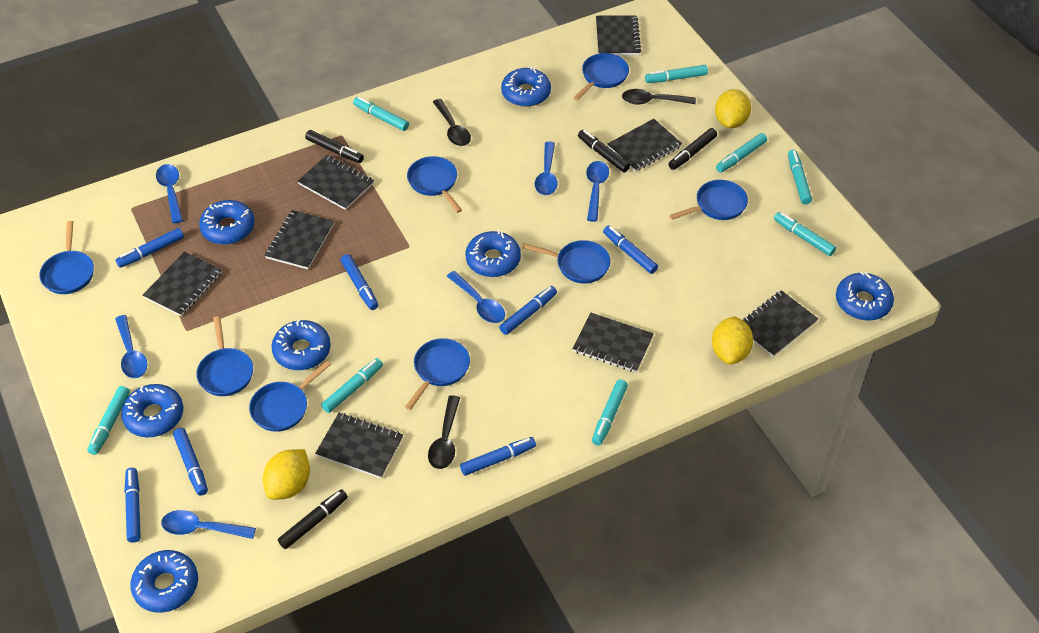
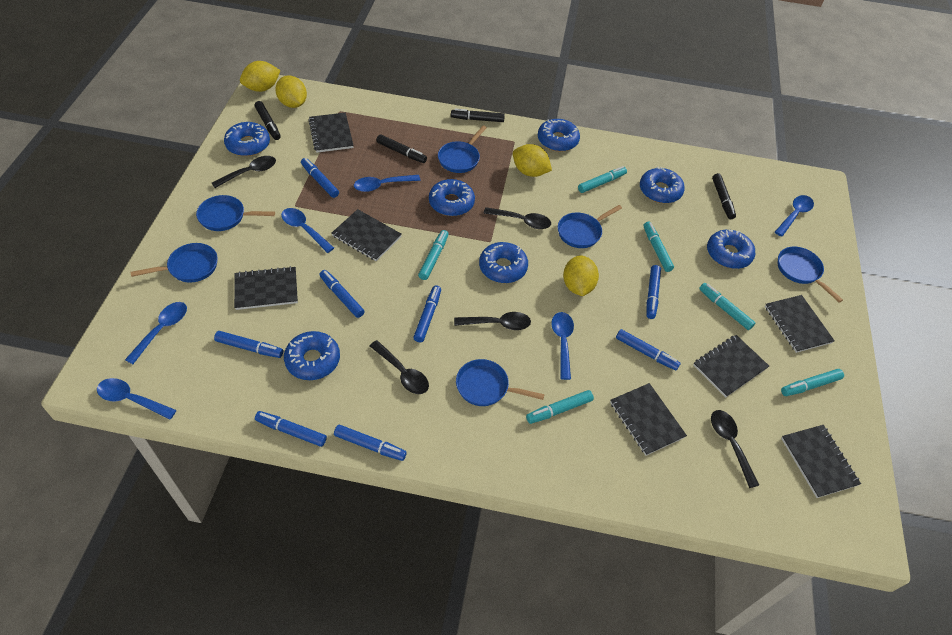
black notebook: 8 -> 7
black spoon: 3 -> 5
blue marker: 7 -> 8
blue pan: 8 -> 6
turquoise marker: 8 -> 6
yellow lemon: 3 -> 4

